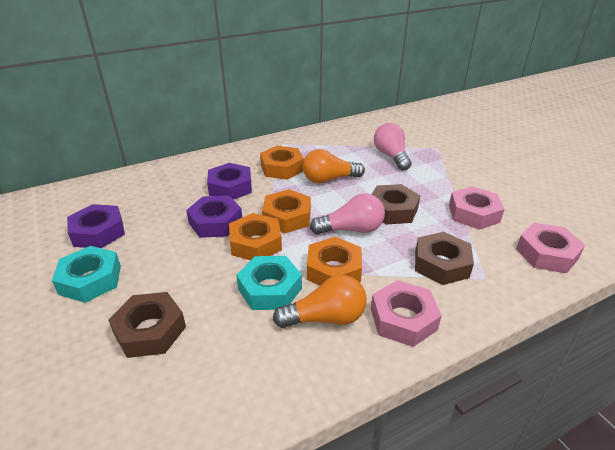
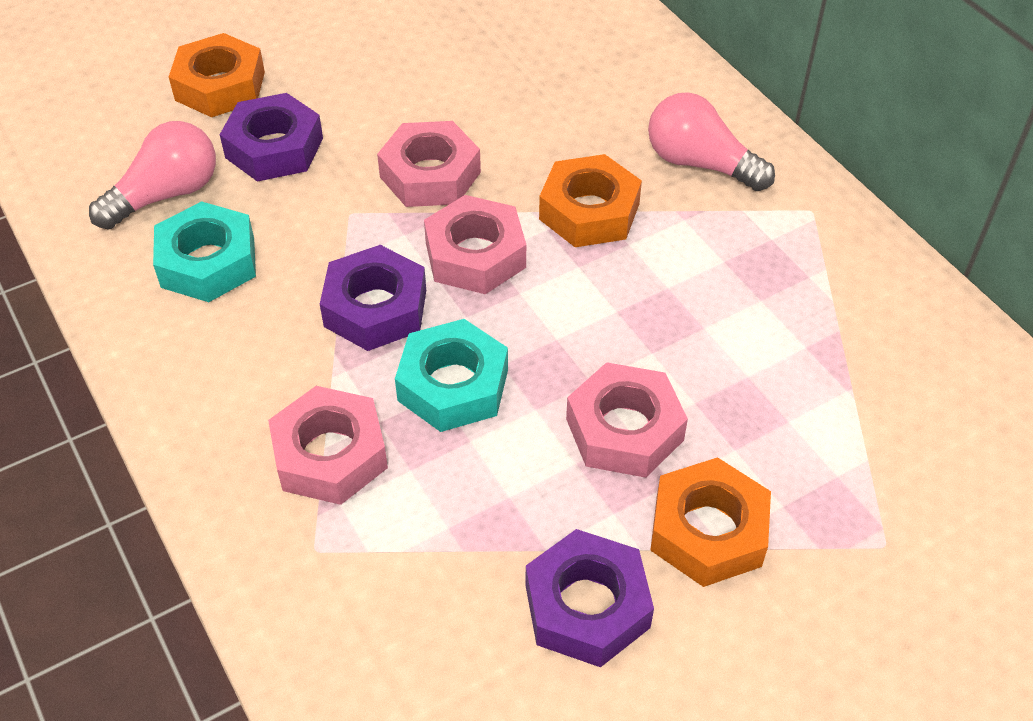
brown nut: 3 -> 0
orange light bulb: 2 -> 0
orange nut: 4 -> 3
pink nut: 3 -> 4

